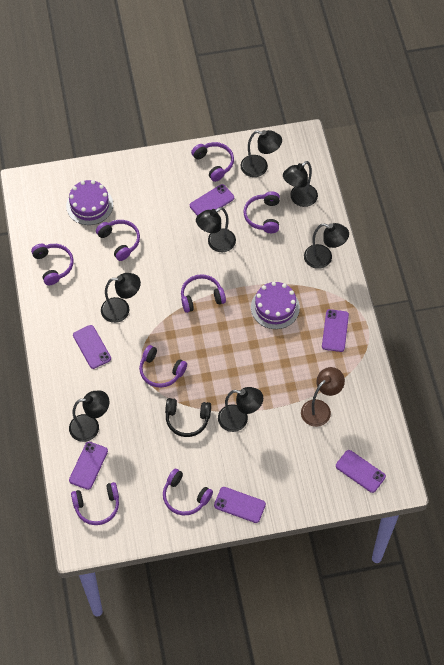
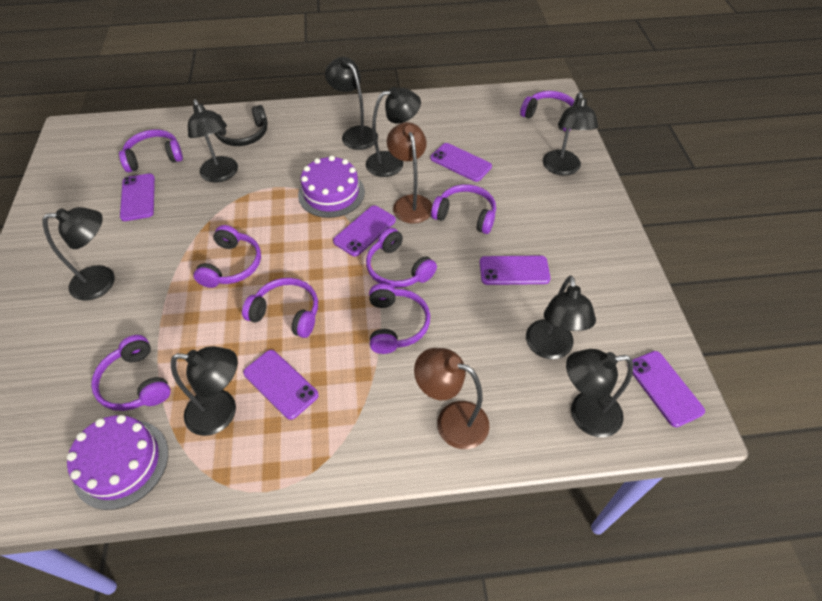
black lamp: 7 -> 8
brown lamp: 1 -> 2

